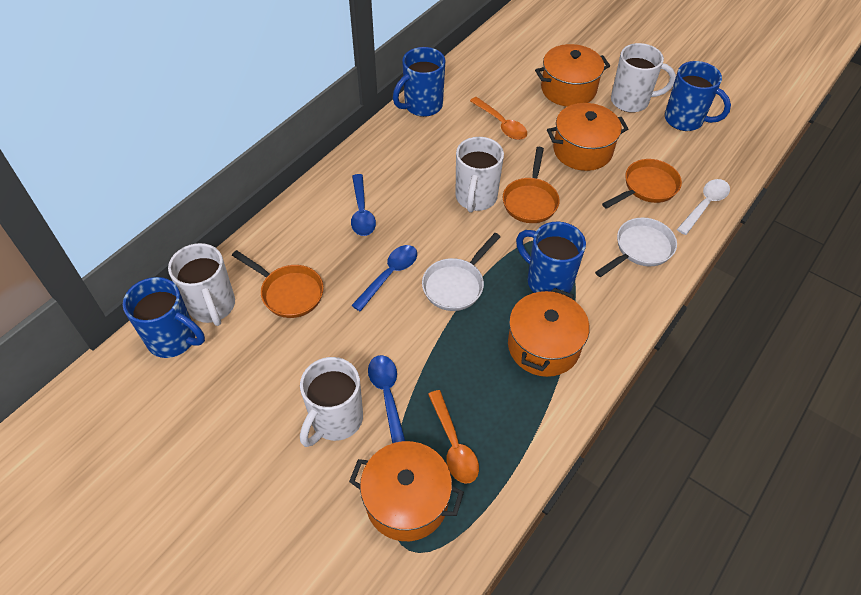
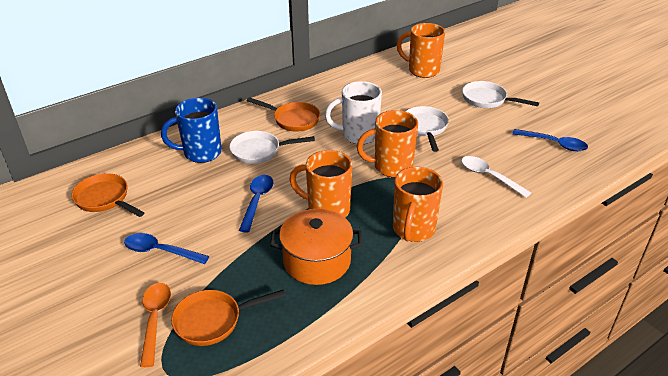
blue mug: 4 -> 1
orange mug: 0 -> 4
orange pot: 4 -> 1
orange spoon: 2 -> 1
white mug: 4 -> 1
white pan: 2 -> 3

